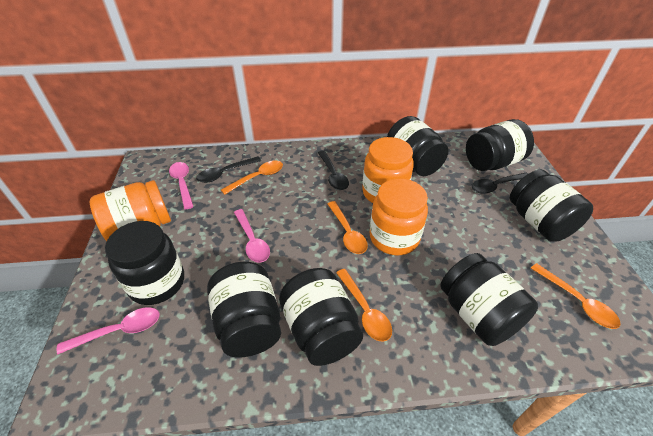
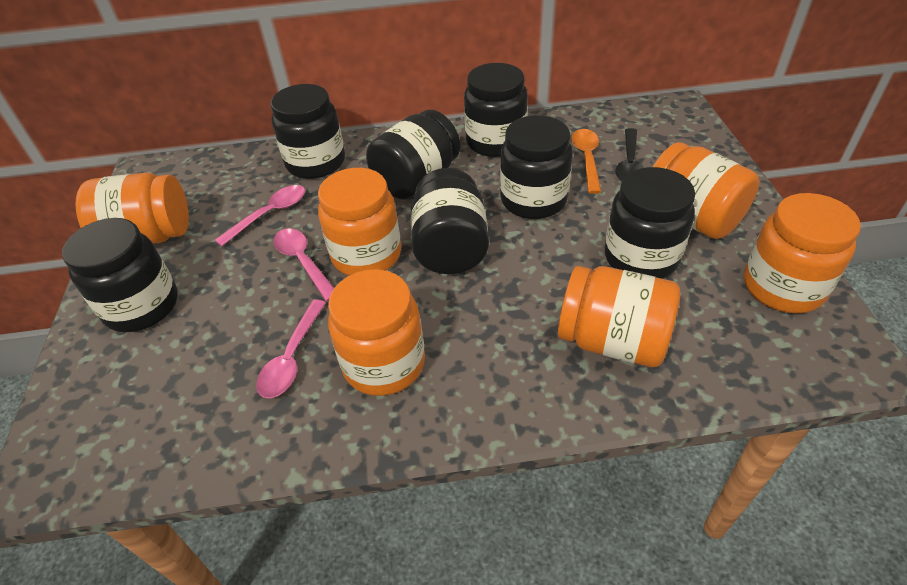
black spoon: 3 -> 1
orange jar: 3 -> 6
orange spoon: 4 -> 1

